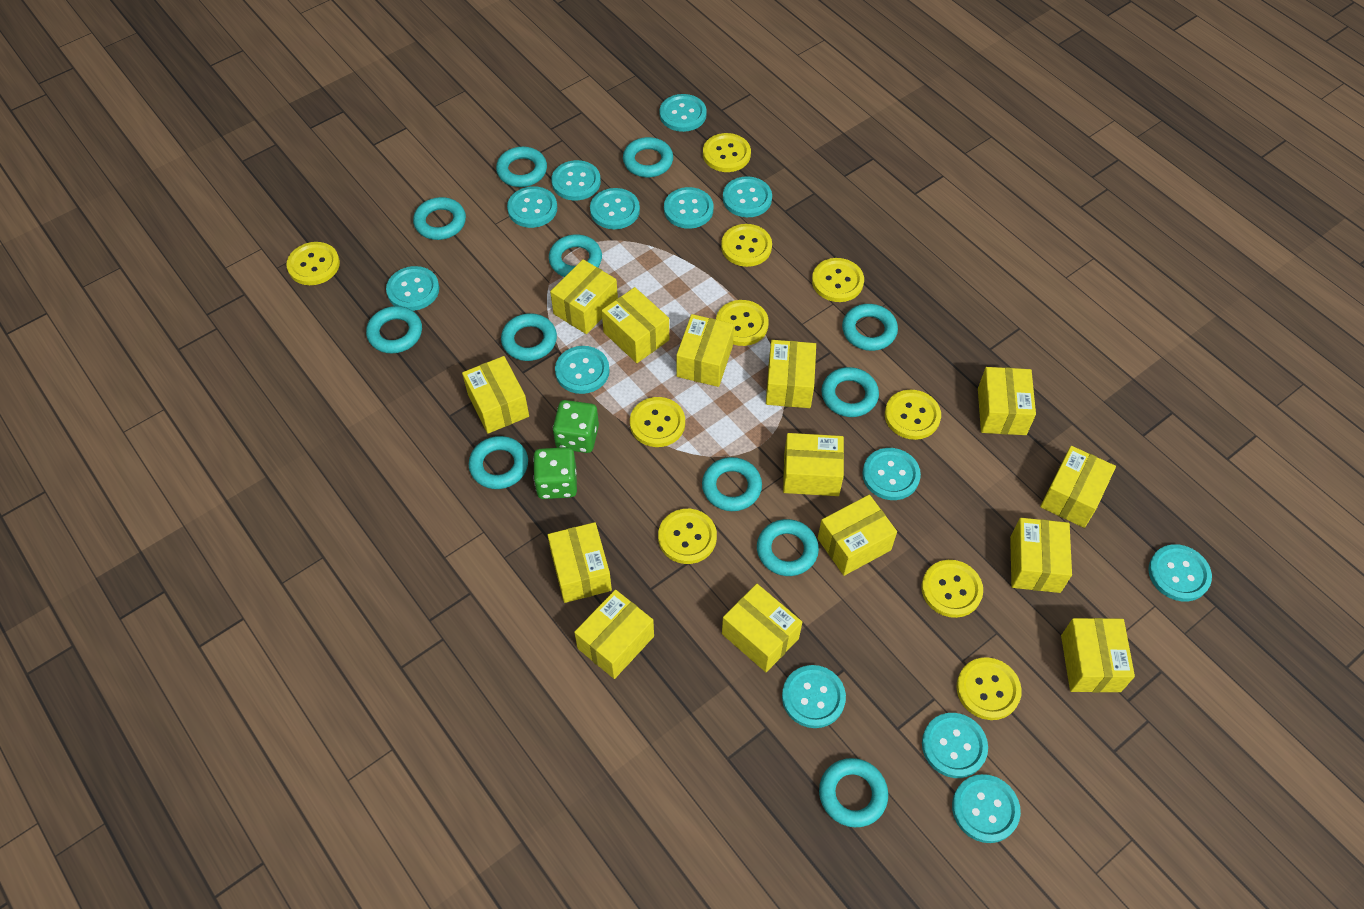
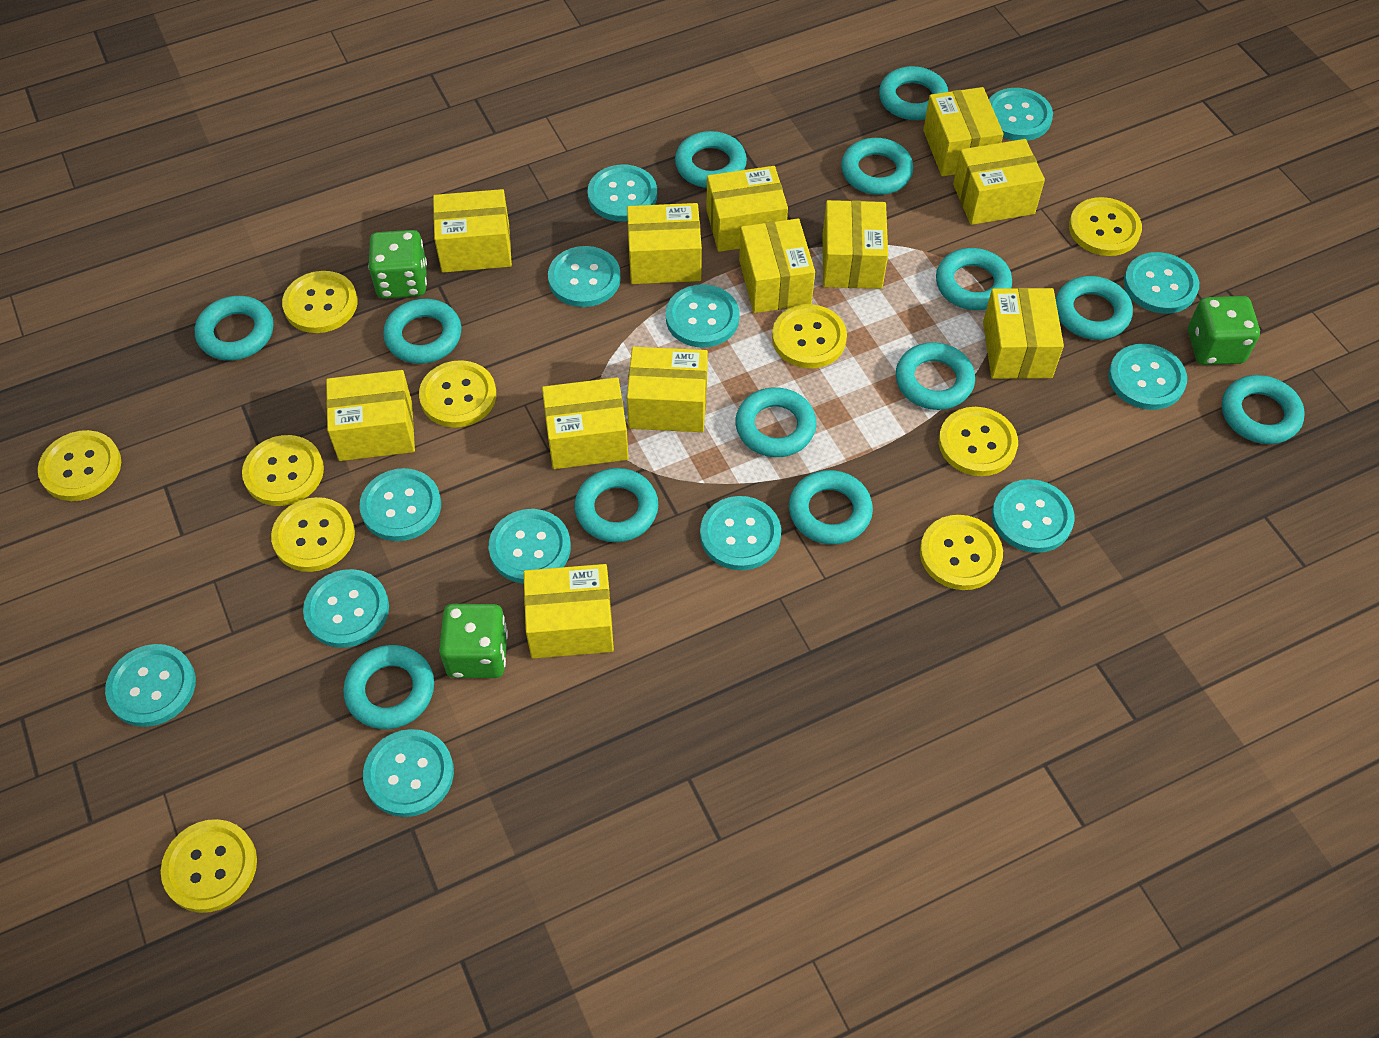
green dice: 2 -> 3
turquoise ring: 12 -> 13
yellow box: 14 -> 12

